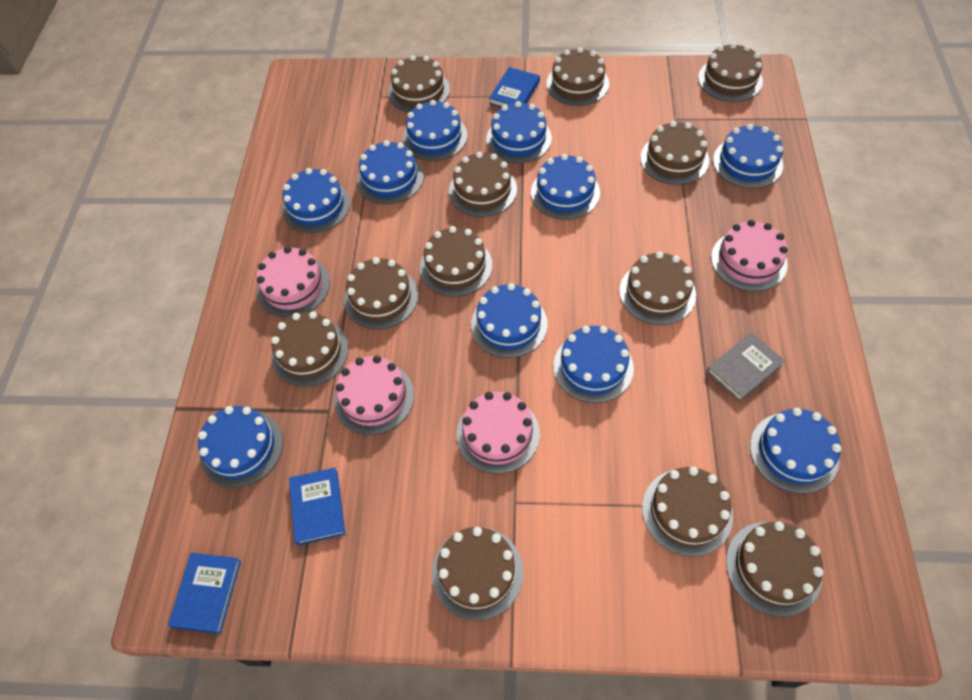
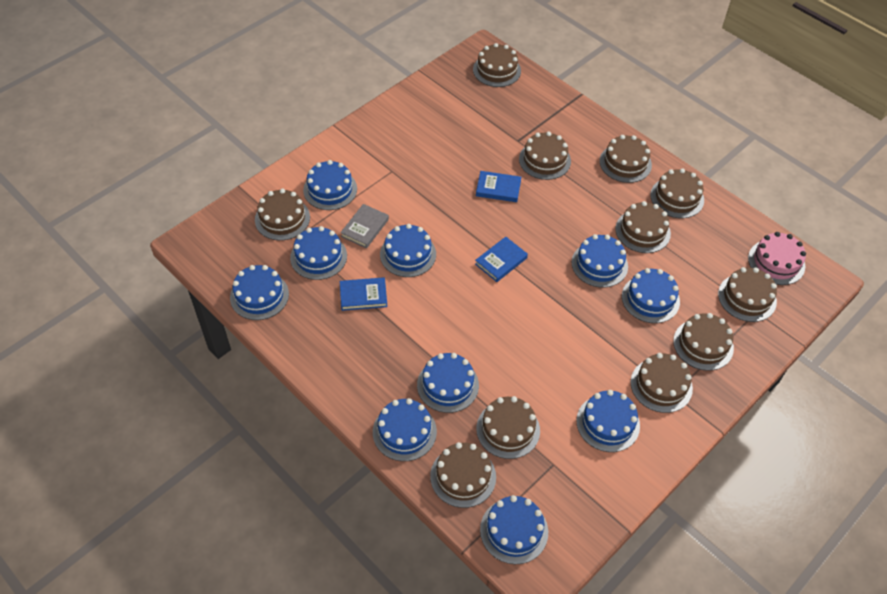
brown cake: 12 -> 11
pink cake: 4 -> 1

